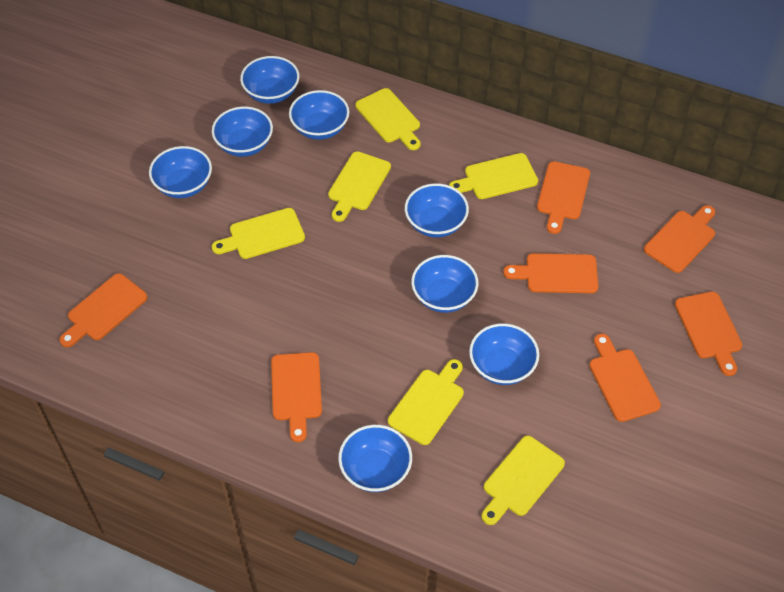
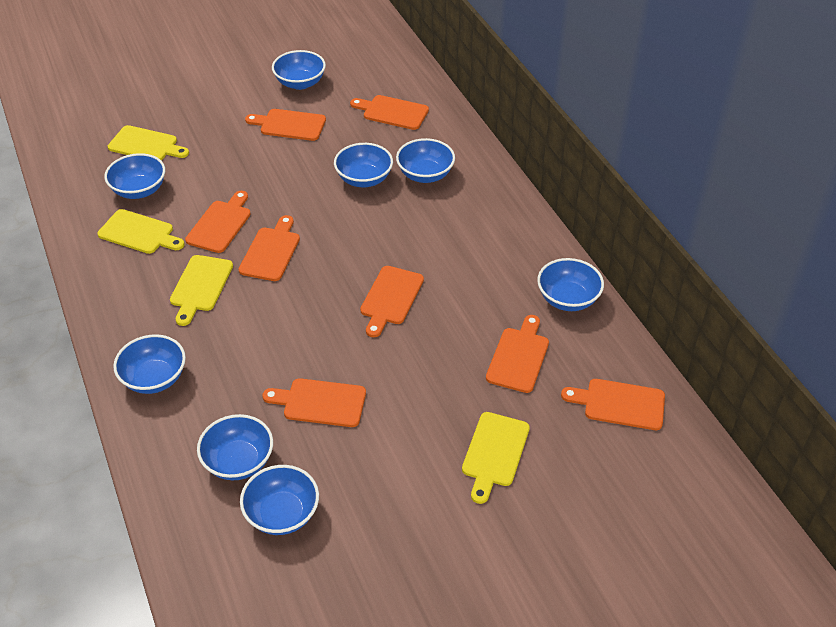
orange cutting board: 7 -> 8
yellow cutting board: 6 -> 4

